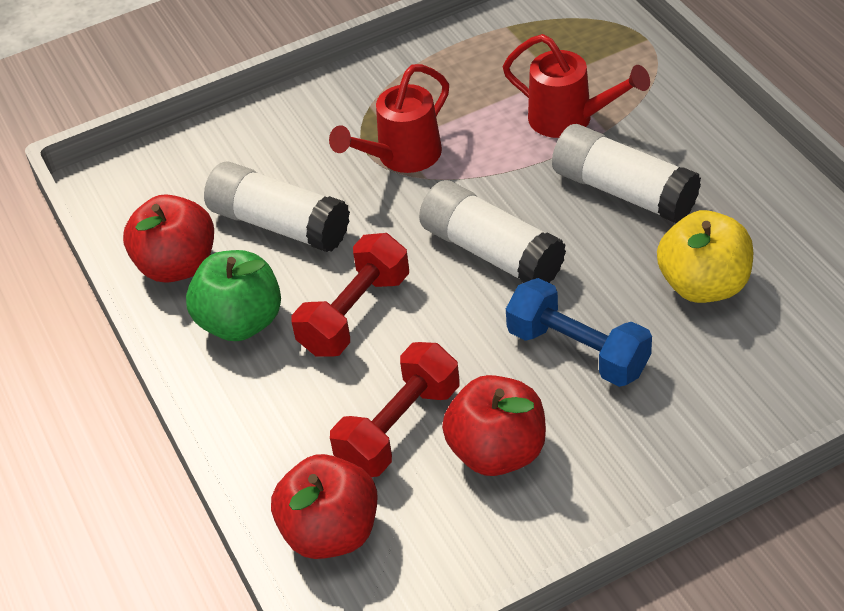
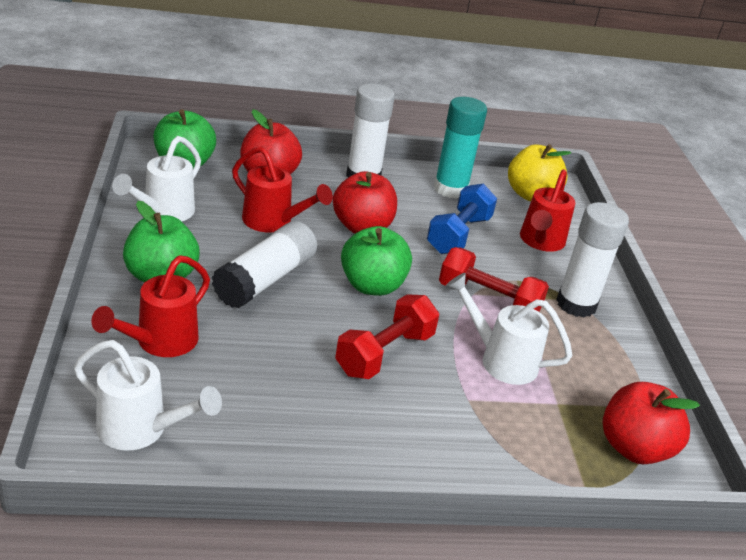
green apple: 1 -> 3
red watering can: 2 -> 3
turquoise glue stick: 0 -> 1
white watering can: 0 -> 3

